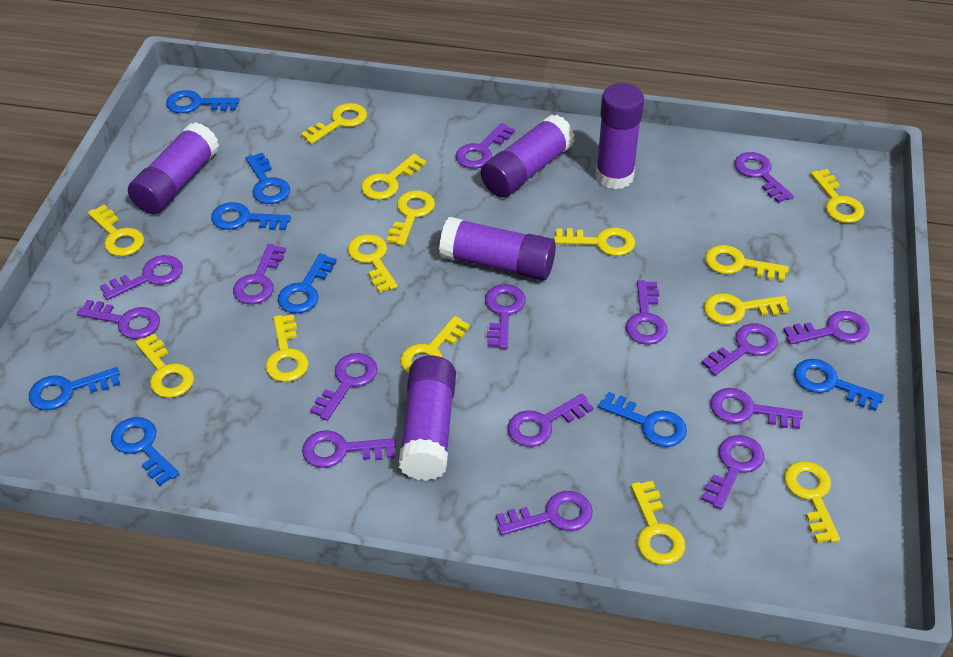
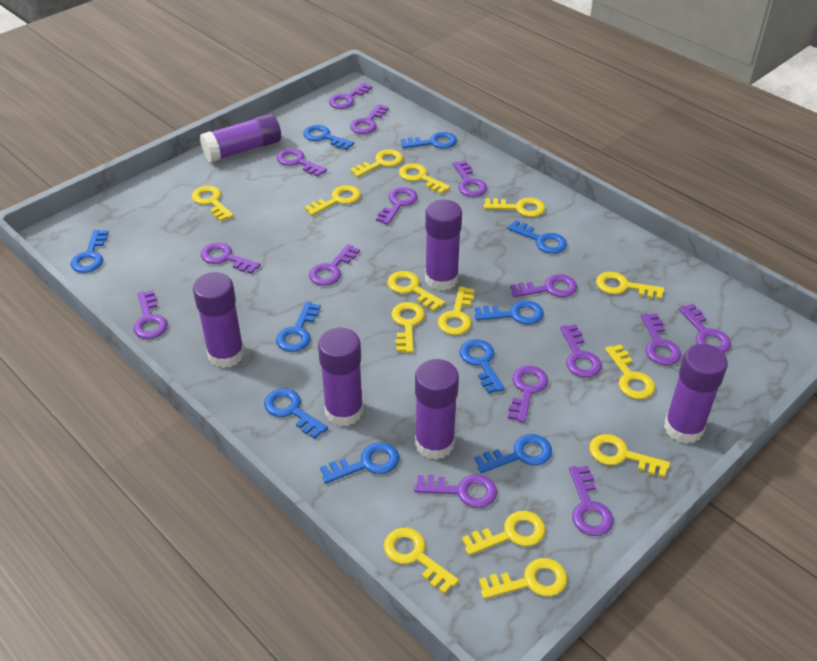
blue key: 8 -> 10
purple glue stick: 5 -> 6

